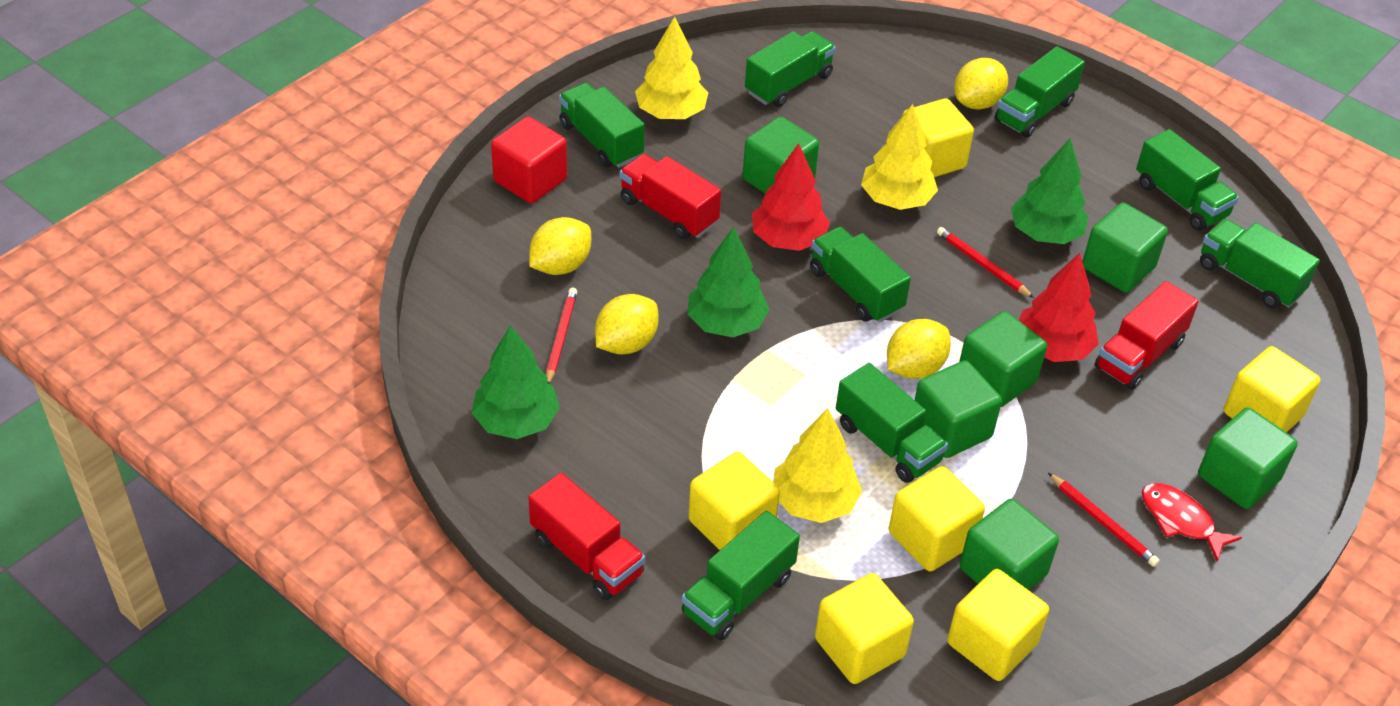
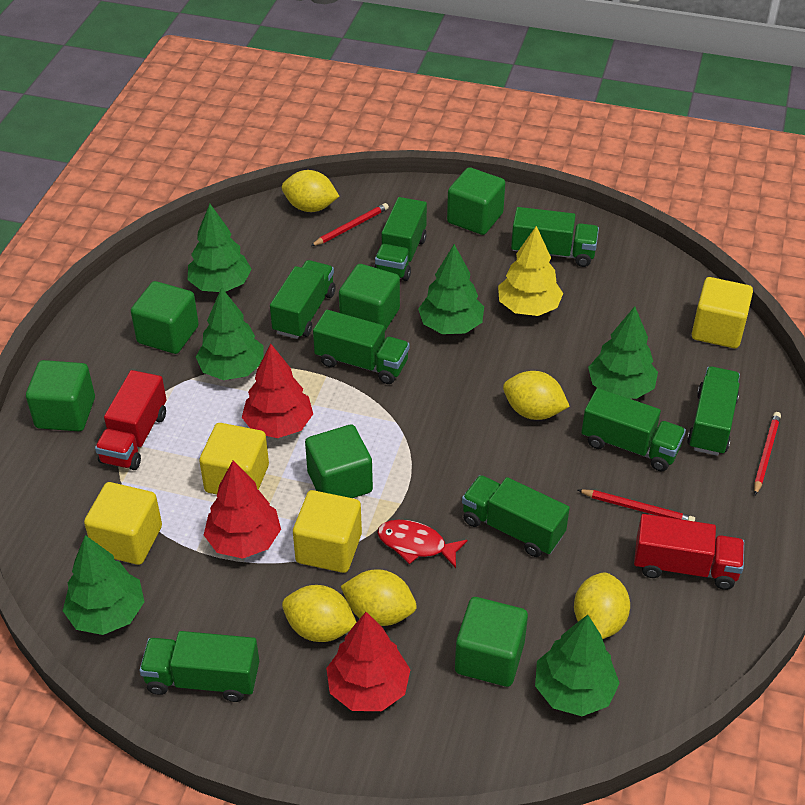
green tree: 3 -> 6
red cube: 1 -> 0
red tree: 2 -> 3
red truck: 3 -> 2
yellow cube: 6 -> 4
yellow lemon: 4 -> 5
yellow tree: 3 -> 1

